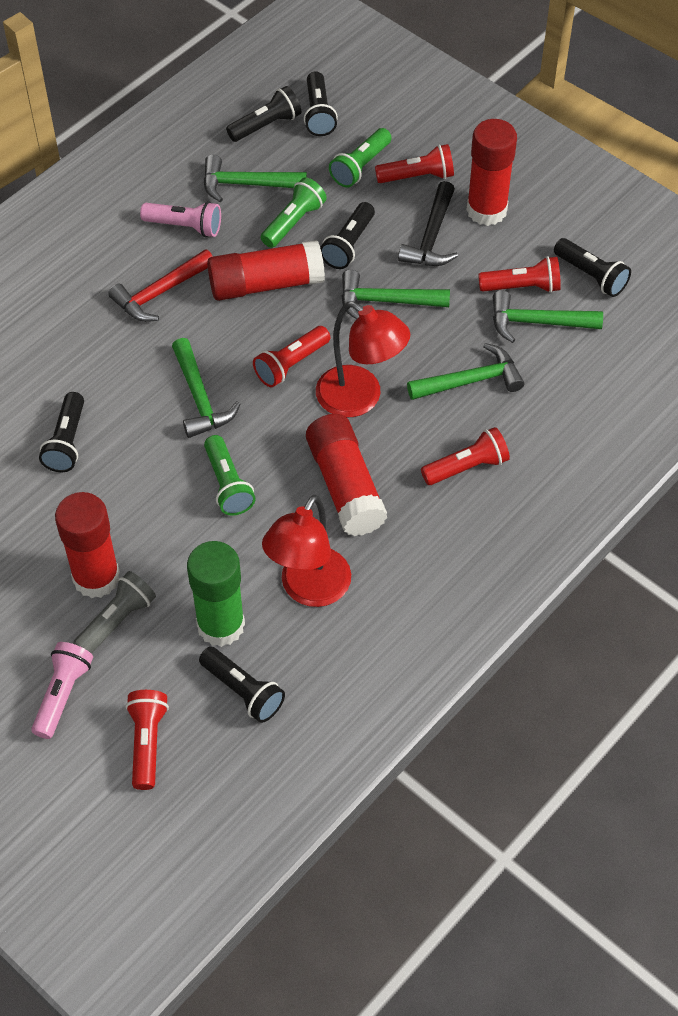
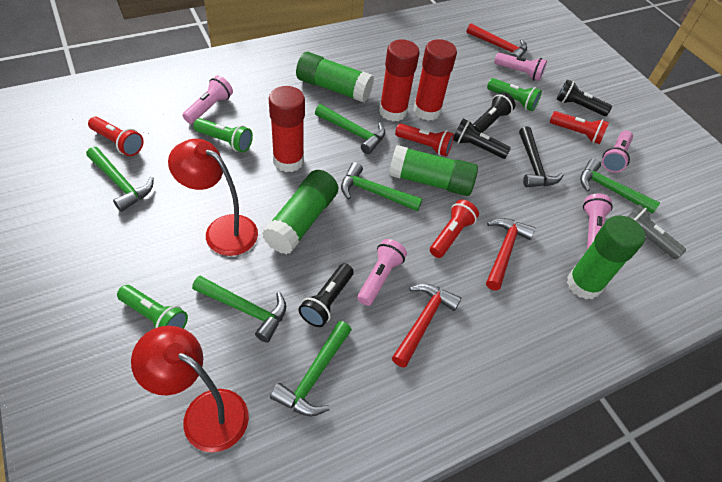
black flashlight: 6 -> 4
green glue stick: 1 -> 4
green hammer: 5 -> 6
pink flashlight: 2 -> 5
red flashlight: 5 -> 4
red glue stick: 4 -> 3
red hammer: 1 -> 3

